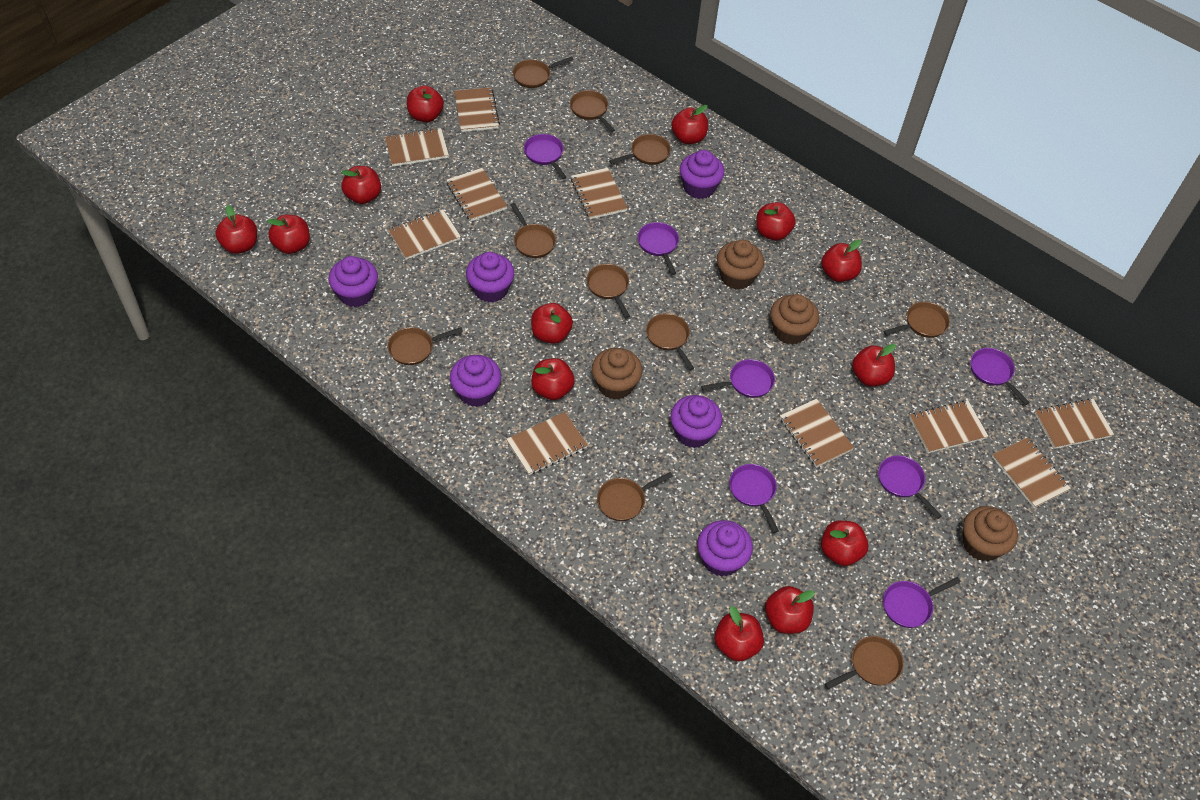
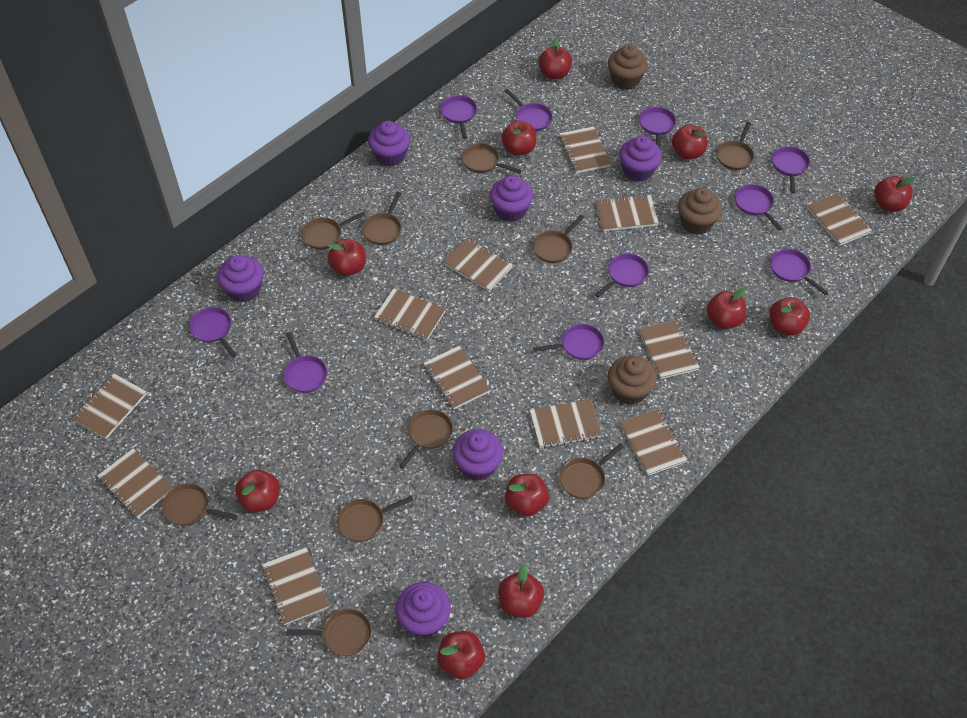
brown cupcake: 4 -> 3
brown notebook: 10 -> 12
purple pan: 7 -> 10
red apple: 13 -> 11

